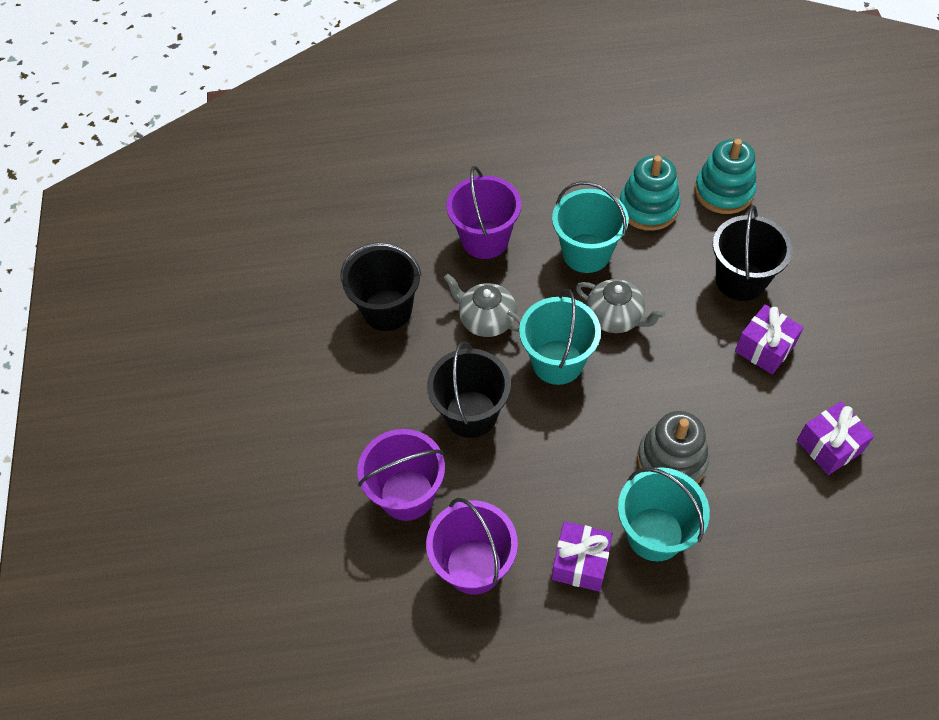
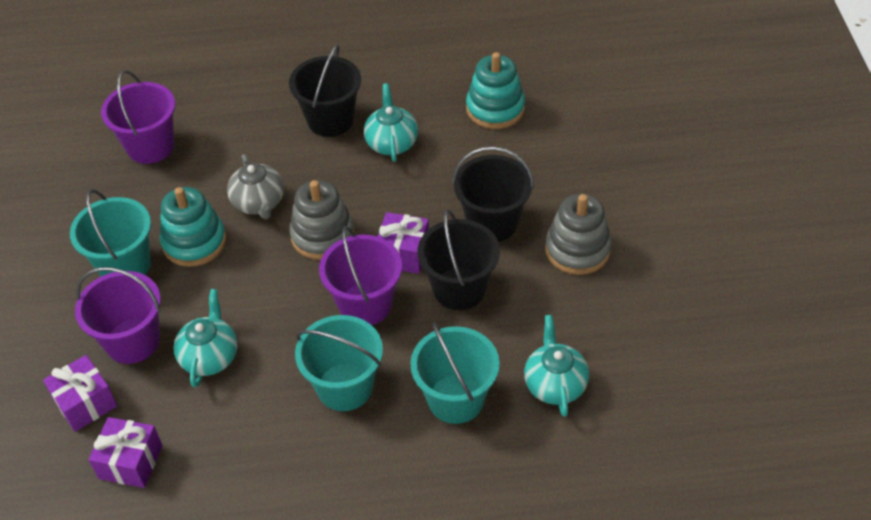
grey stacking toy: 1 -> 2
grey teapot: 2 -> 1
turquoise teapot: 0 -> 3

